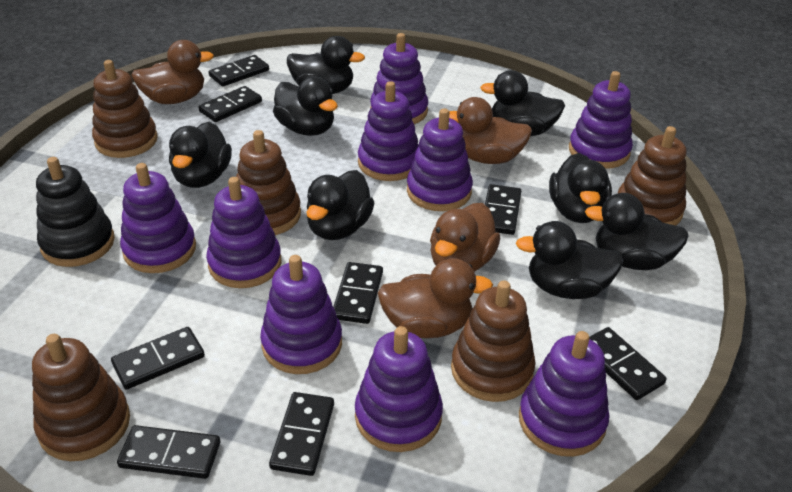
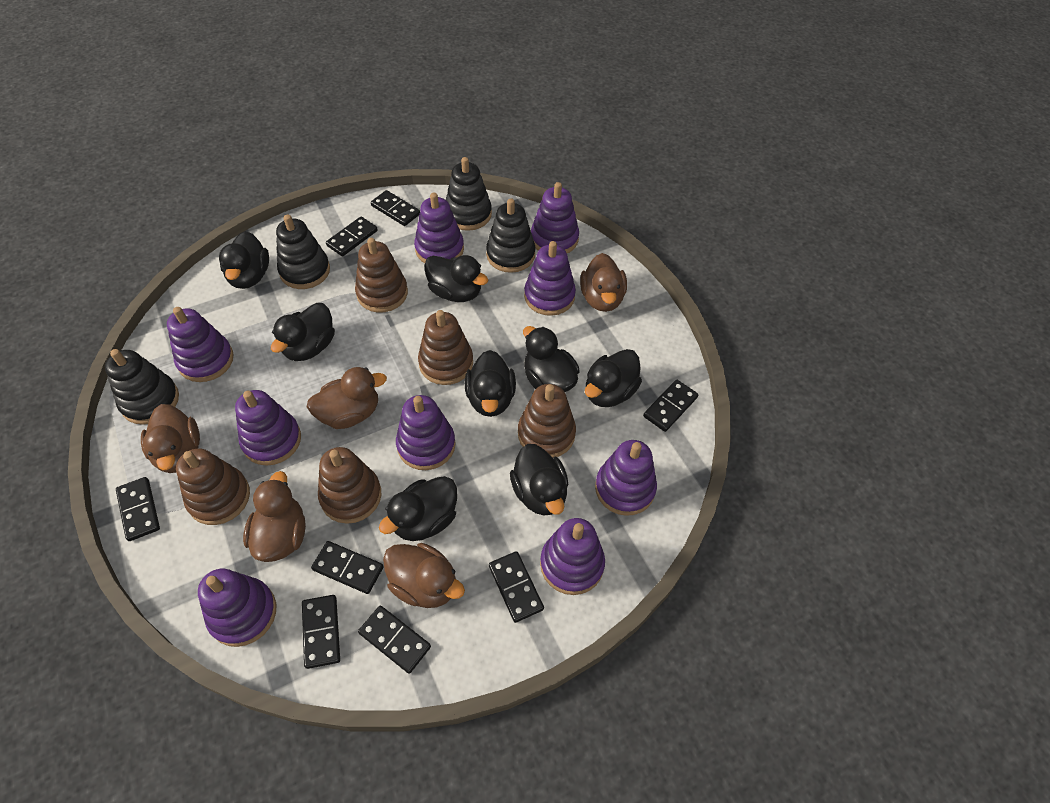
black stacking toy: 1 -> 4
brown duck: 4 -> 5

